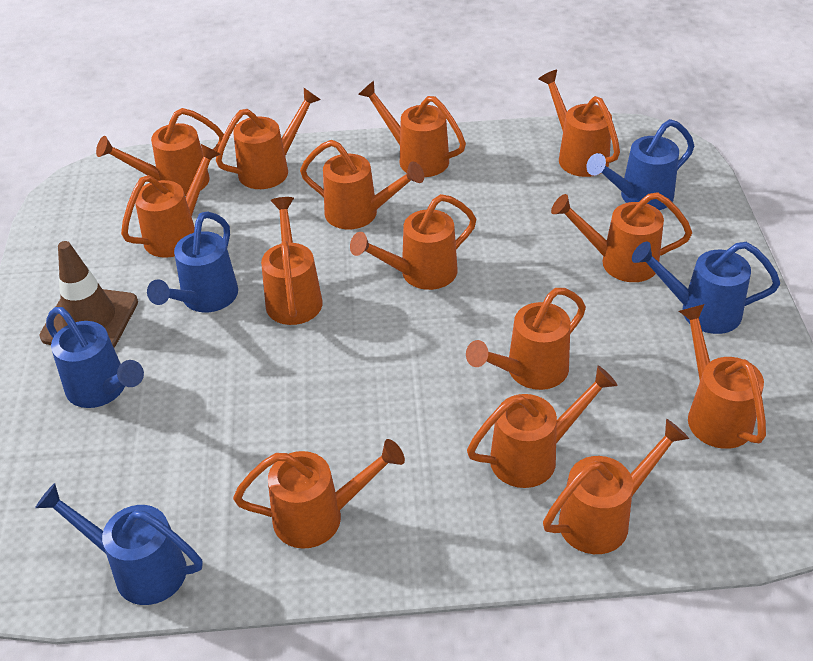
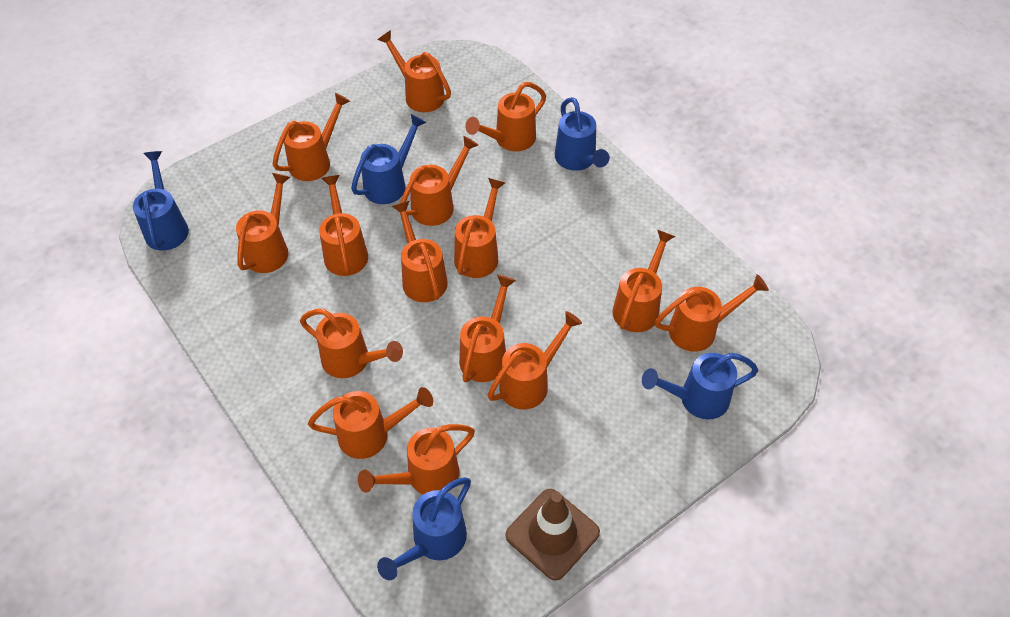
orange watering can: 14 -> 15

